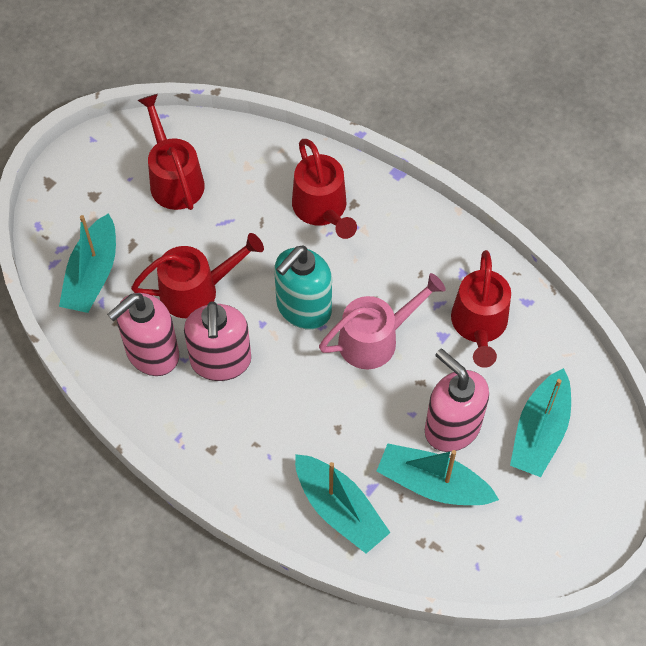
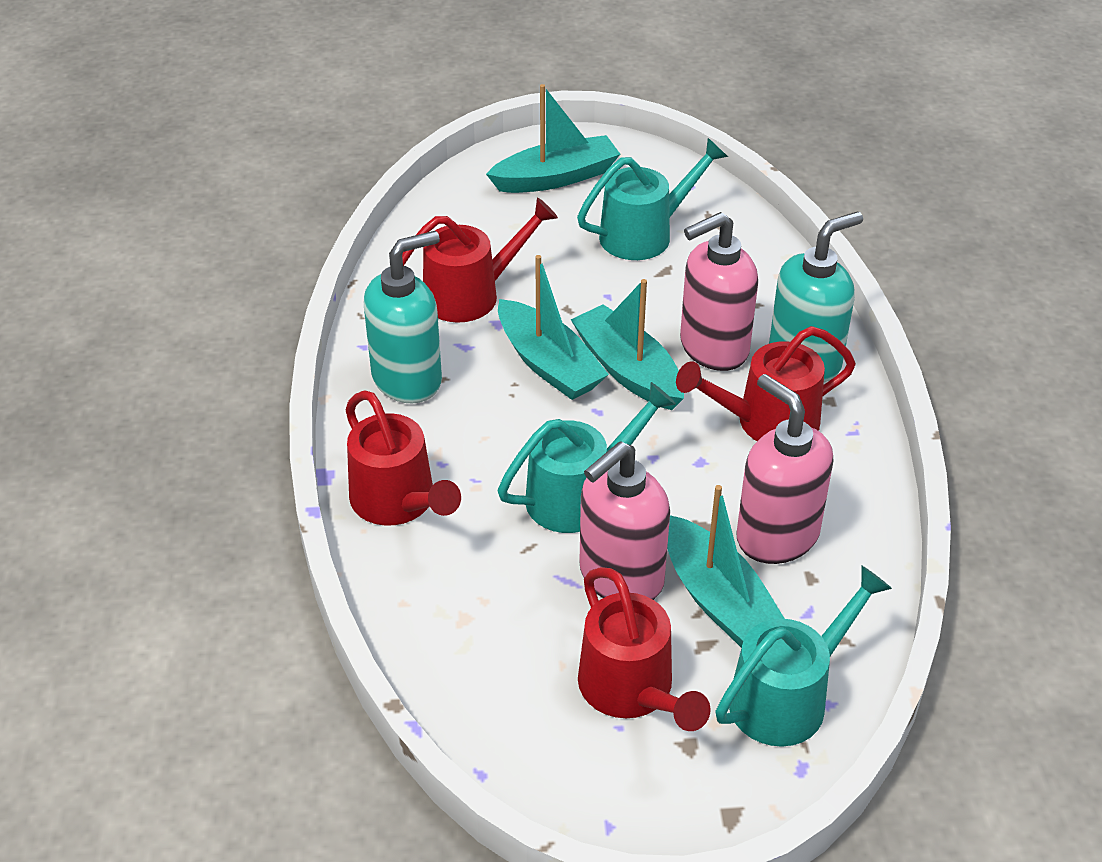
pink watering can: 1 -> 0
turquoise soap dispenser: 1 -> 2
turquoise watering can: 0 -> 3

